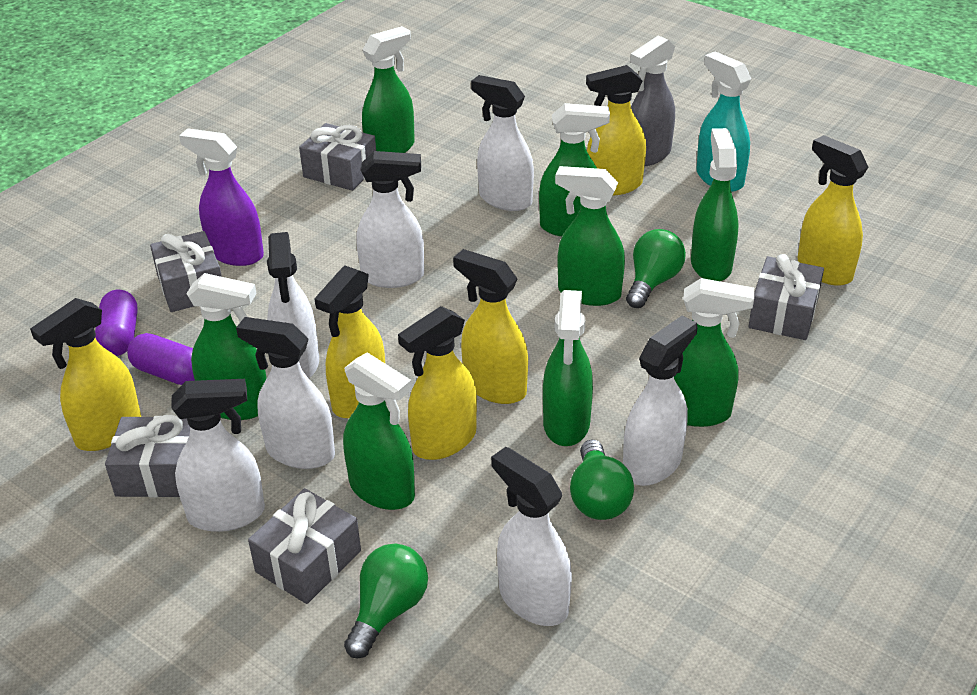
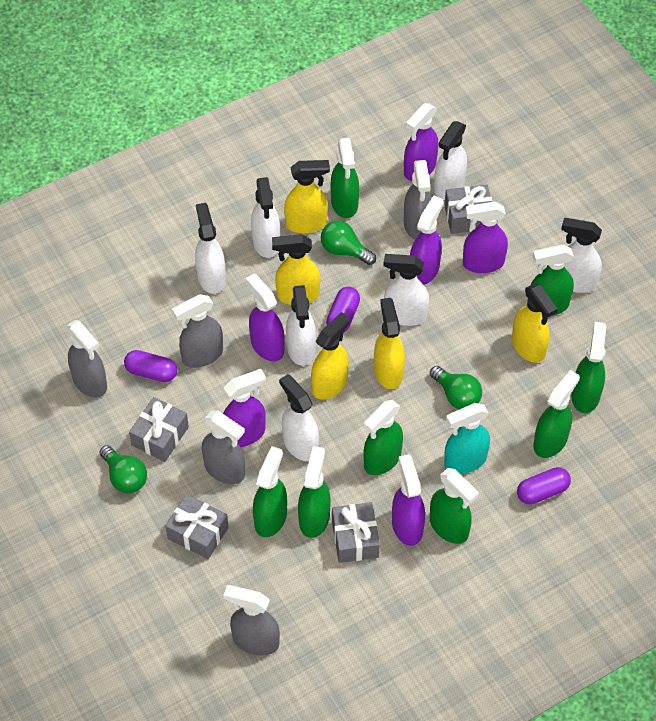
grey gift: 5 -> 4
grey spray bottle: 1 -> 5
purple capsule: 2 -> 3
purple spray bottle: 1 -> 6
yellow spray bottle: 6 -> 5

